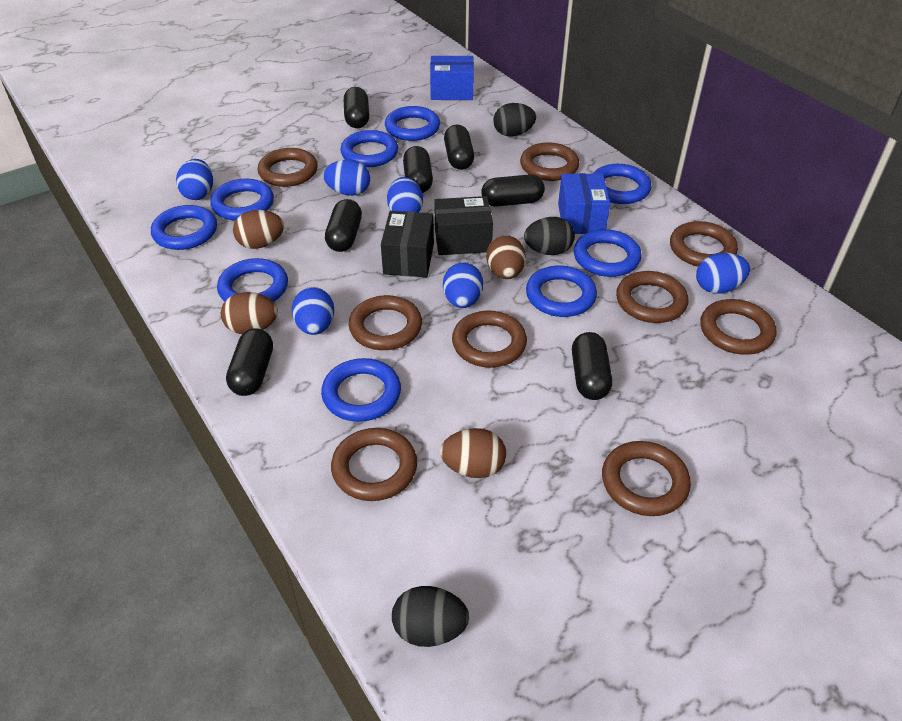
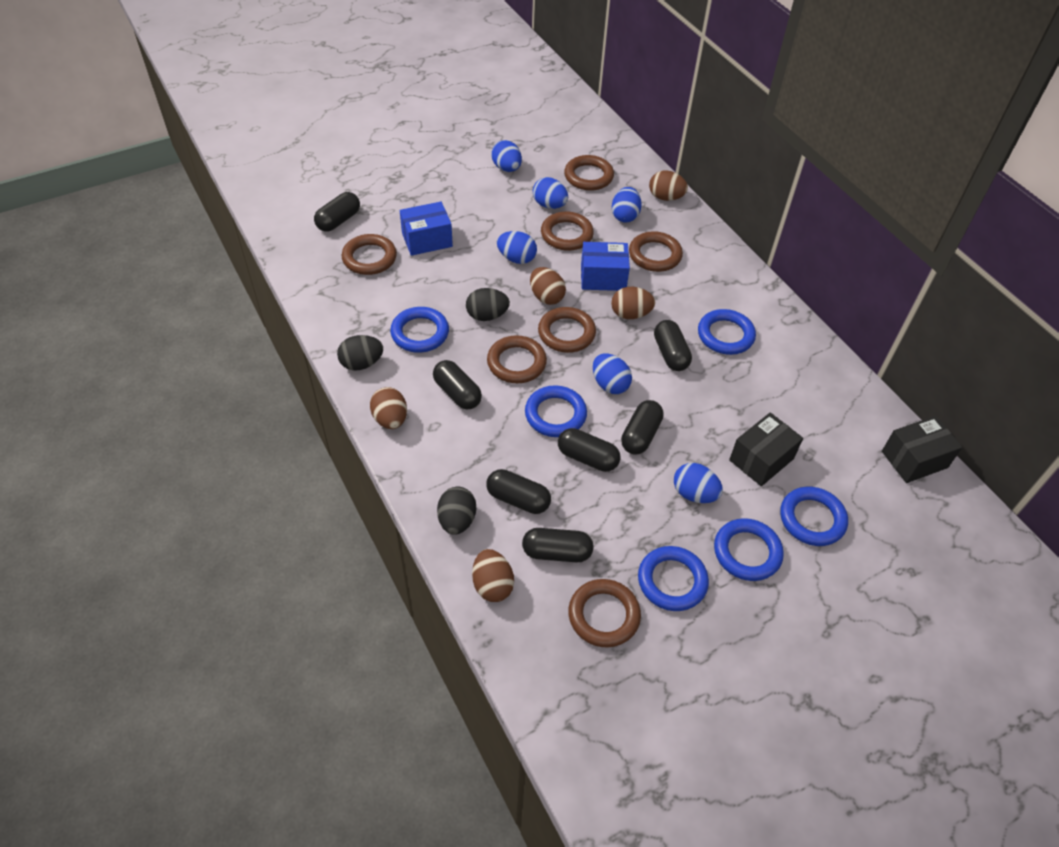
blue ring: 9 -> 6
brown egg: 4 -> 5
brown ring: 9 -> 7

